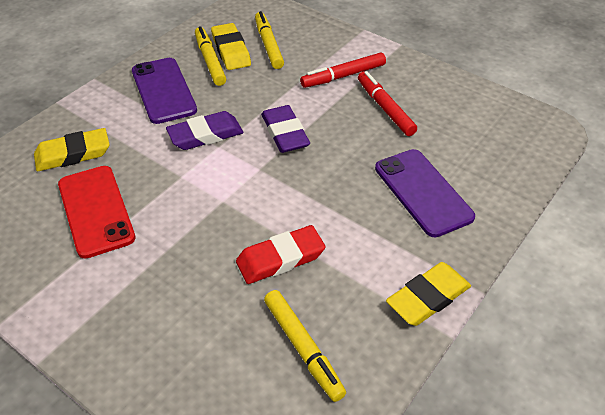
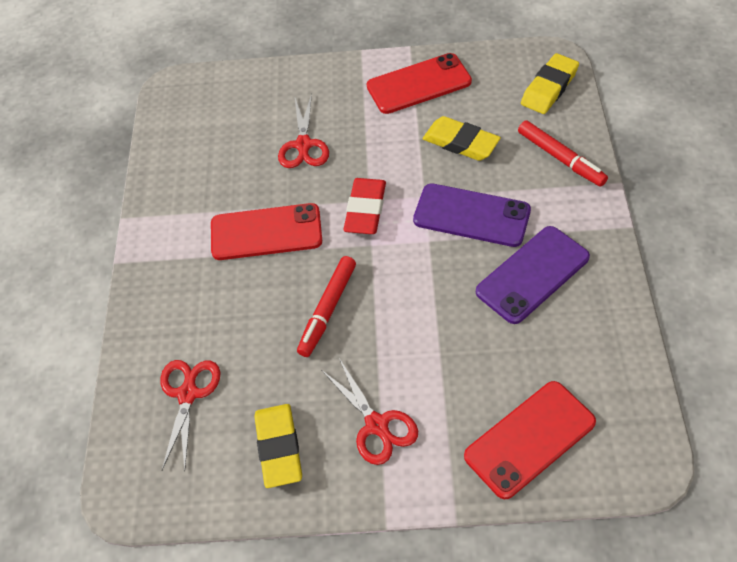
purple eraser: 2 -> 0
red phone: 1 -> 3
red scissors: 0 -> 3
yellow marker: 3 -> 0

